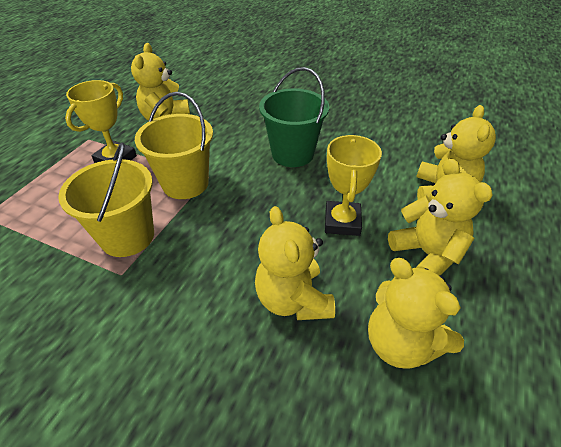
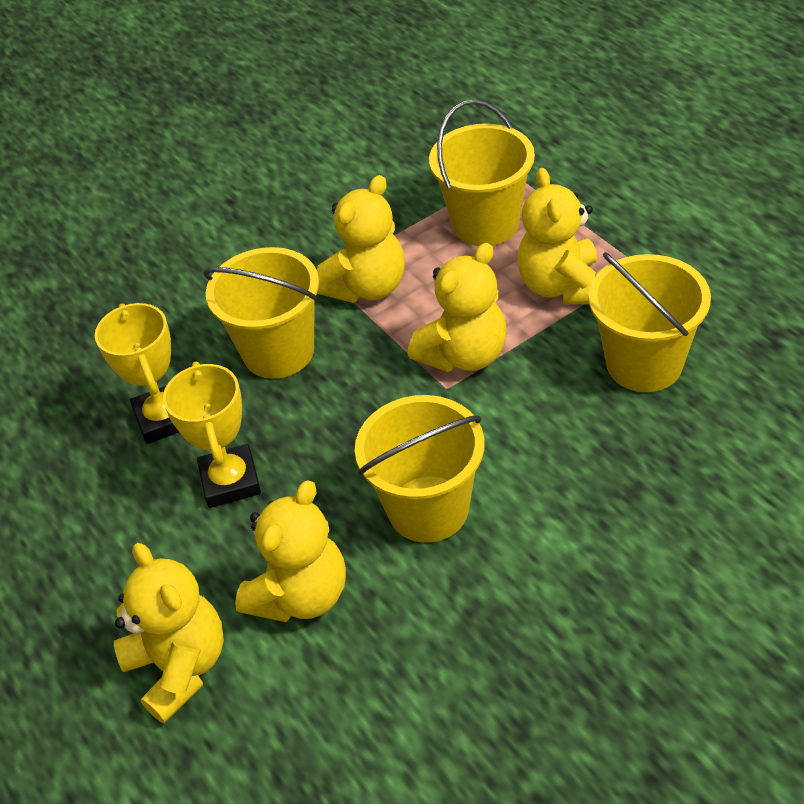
green bucket: 1 -> 0
yellow bucket: 2 -> 4

